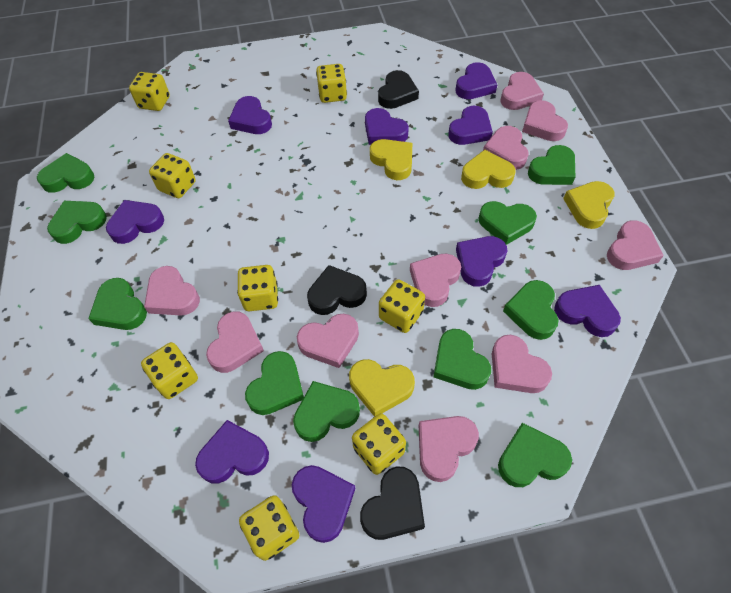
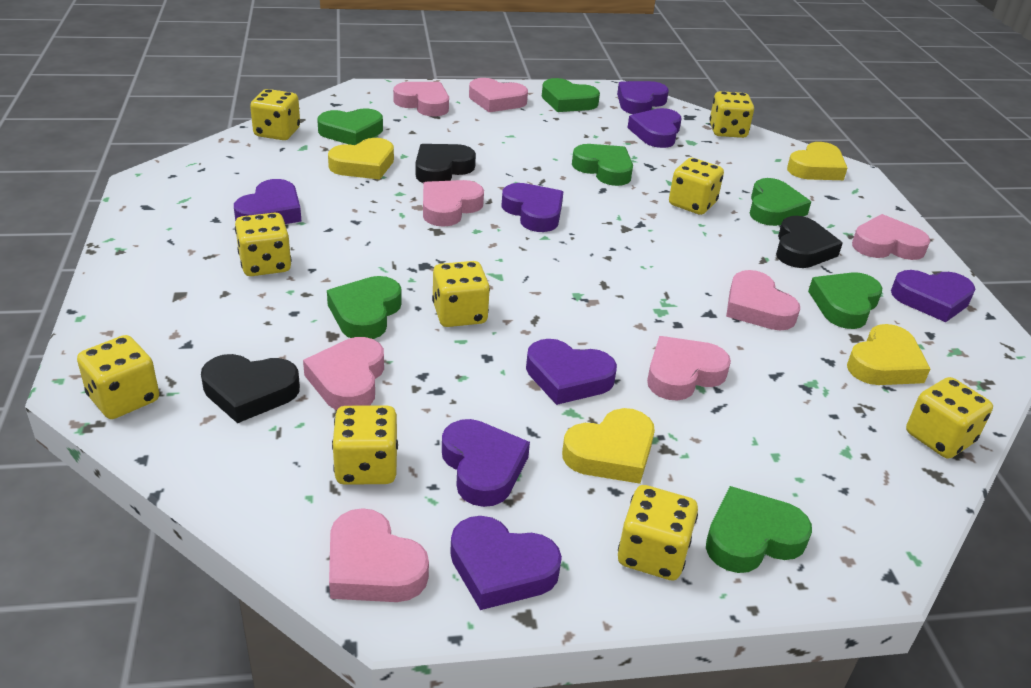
green heart: 10 -> 7
pink heart: 10 -> 8
purple heart: 9 -> 8
yellow dice: 8 -> 9

